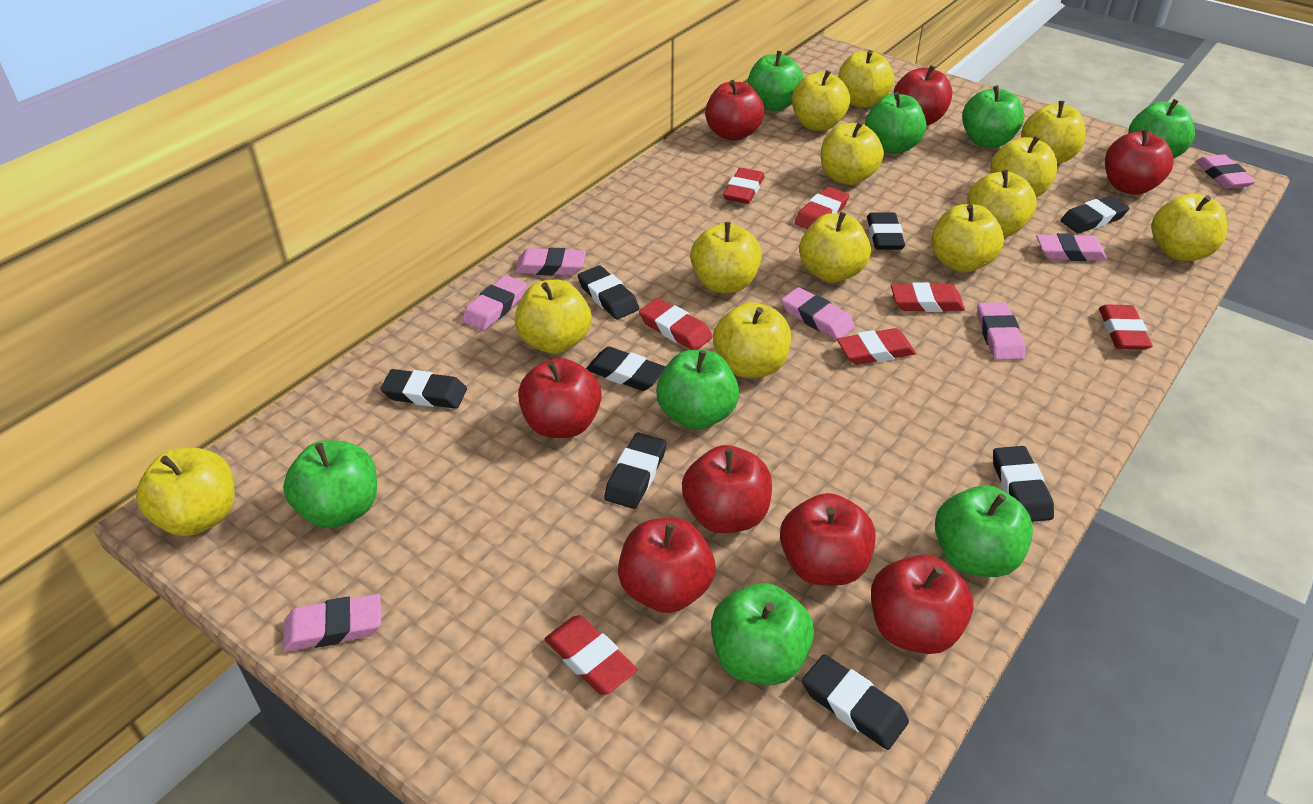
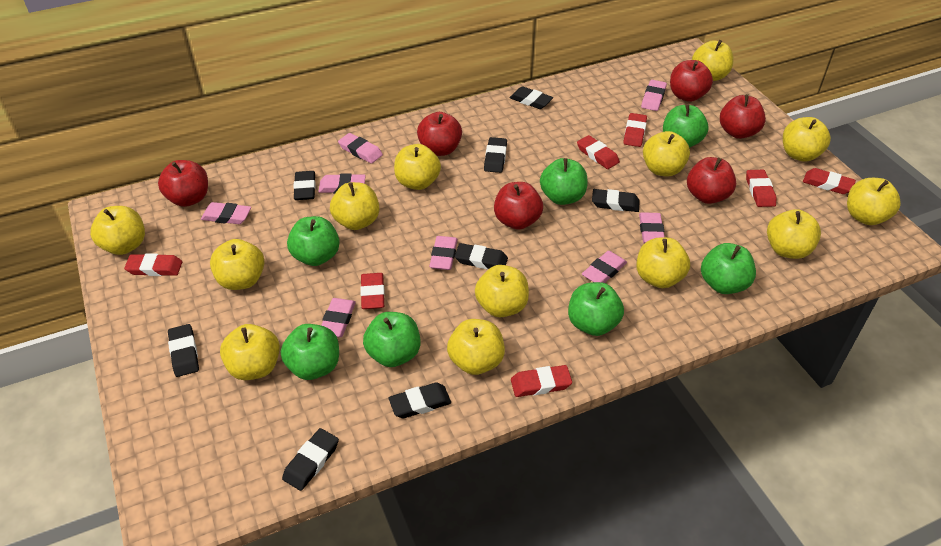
green apple: 8 -> 7
pink eraser: 7 -> 8
red apple: 8 -> 6

